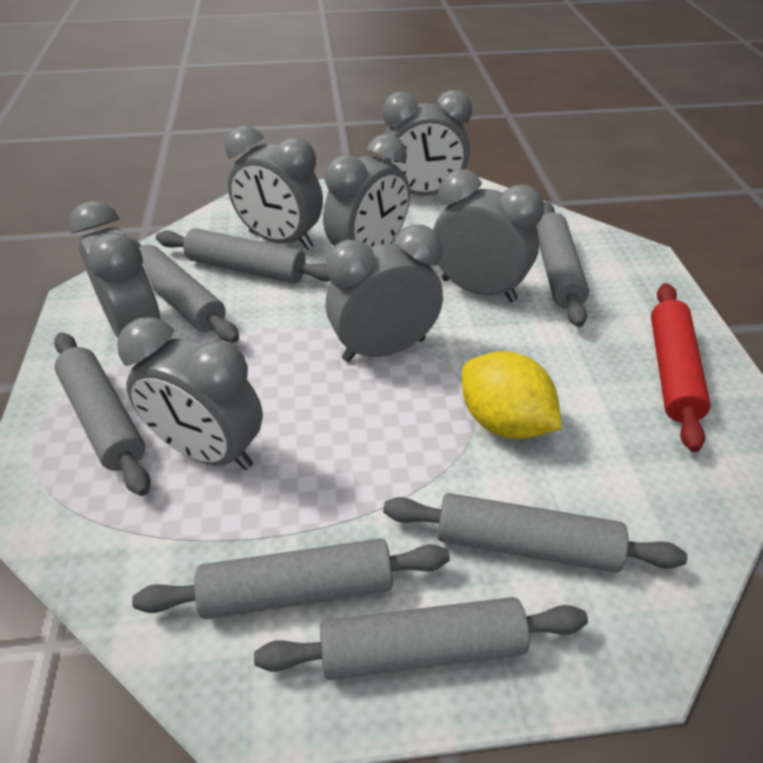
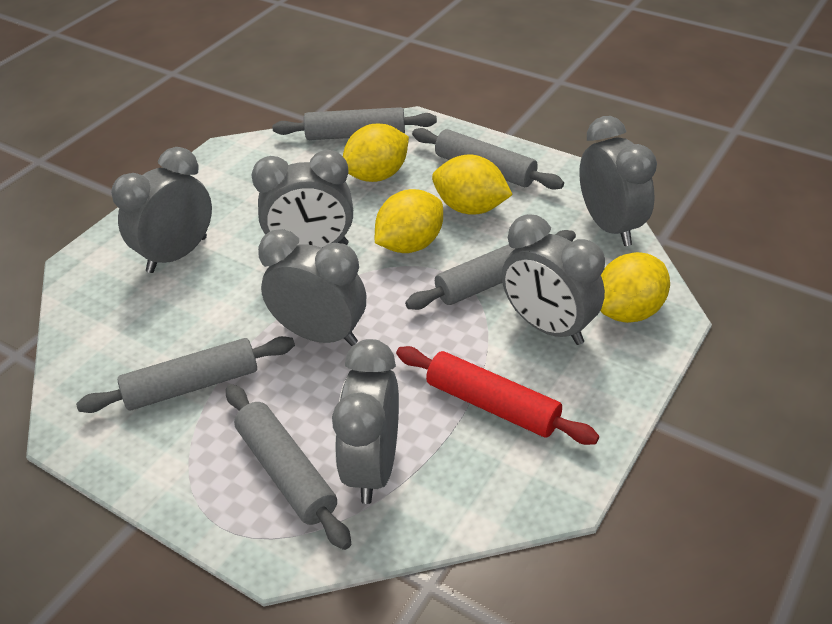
grey clock: 7 -> 6
grey rolling pin: 7 -> 5
yellow lemon: 1 -> 4

